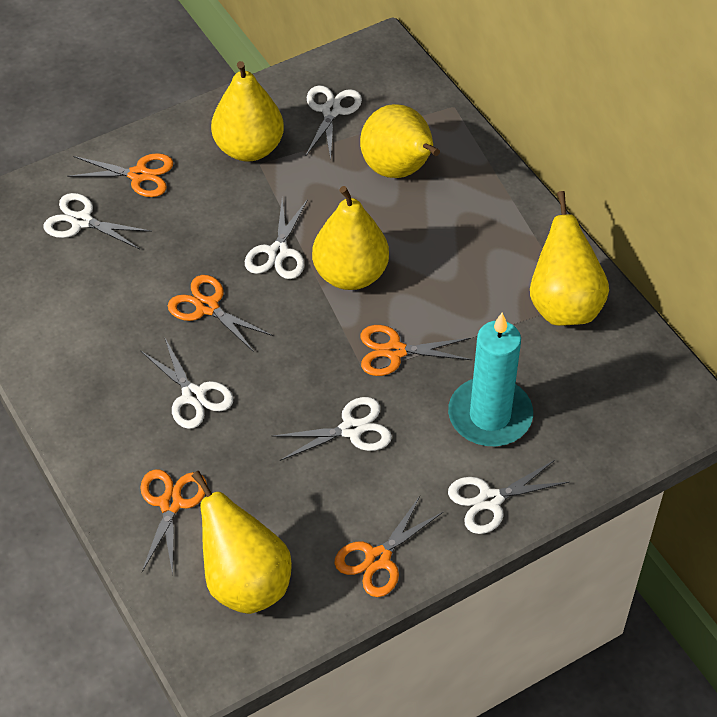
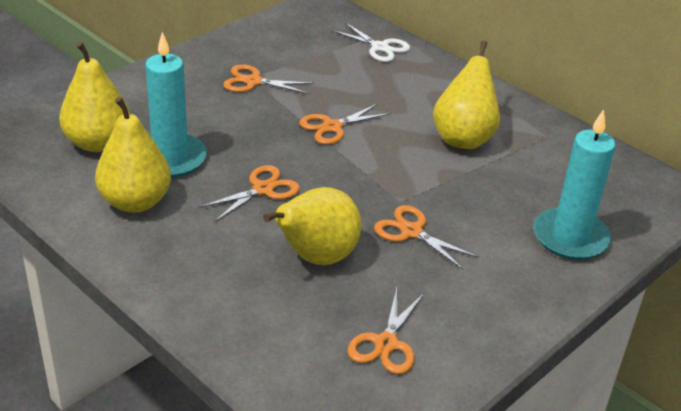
turquoise candle: 1 -> 2
white scissors: 6 -> 1
yellow pear: 5 -> 4

